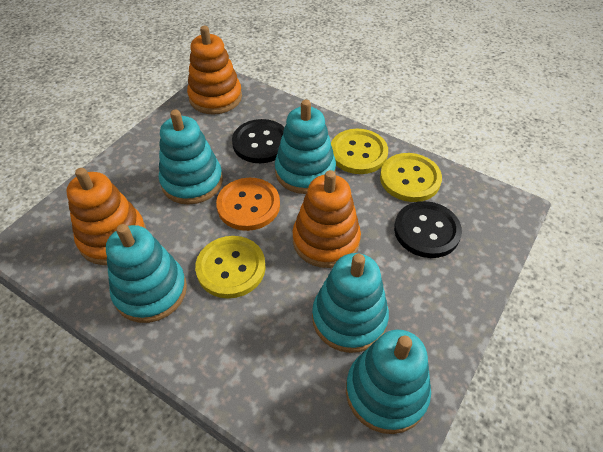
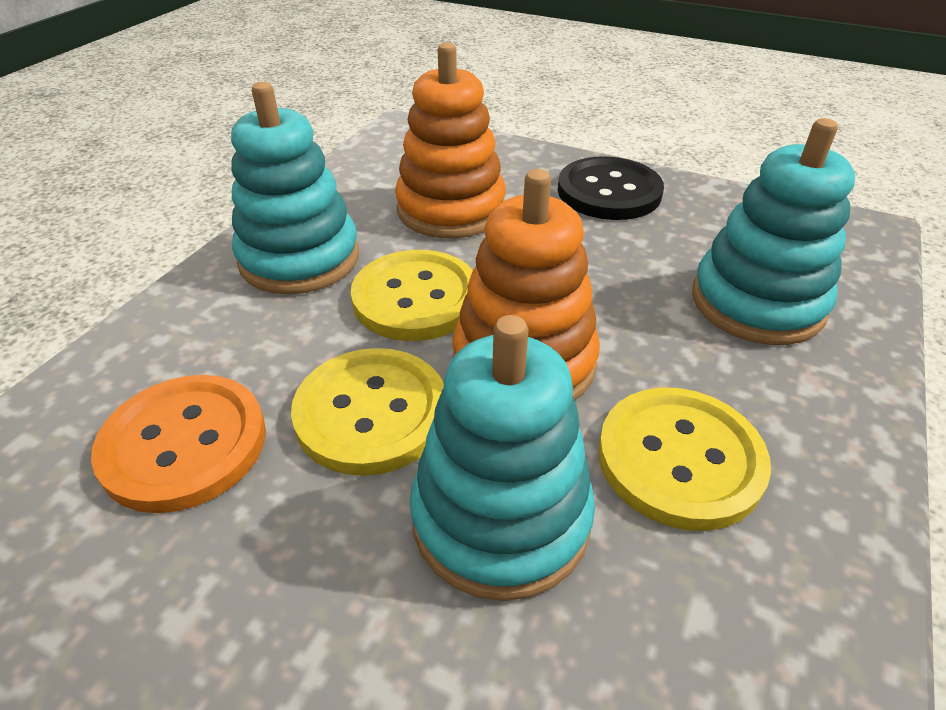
black button: 2 -> 1
orange stacking toy: 3 -> 2
turquoise stacking toy: 5 -> 3

